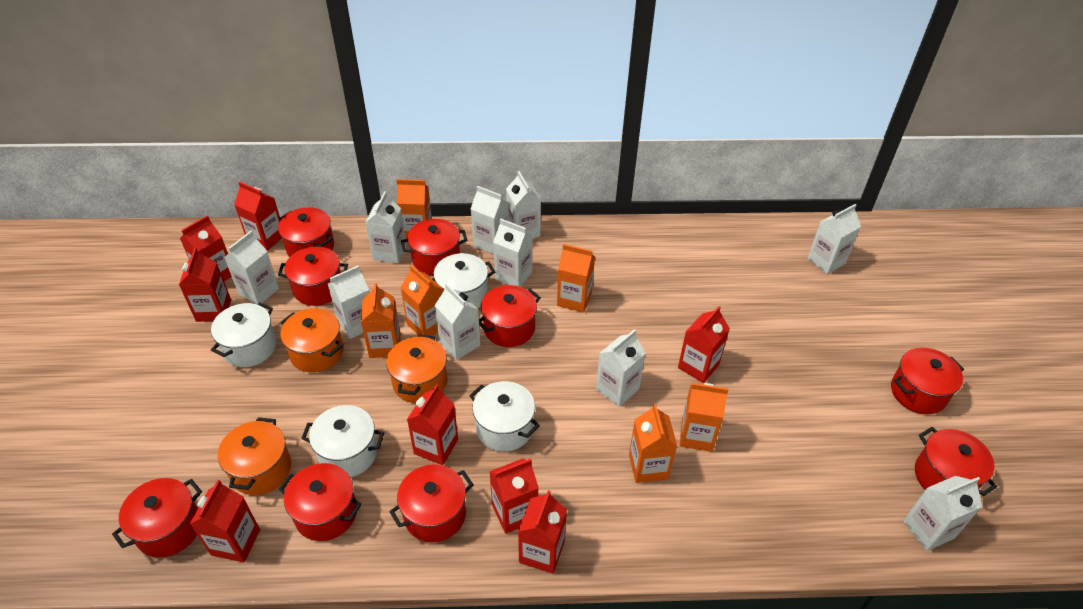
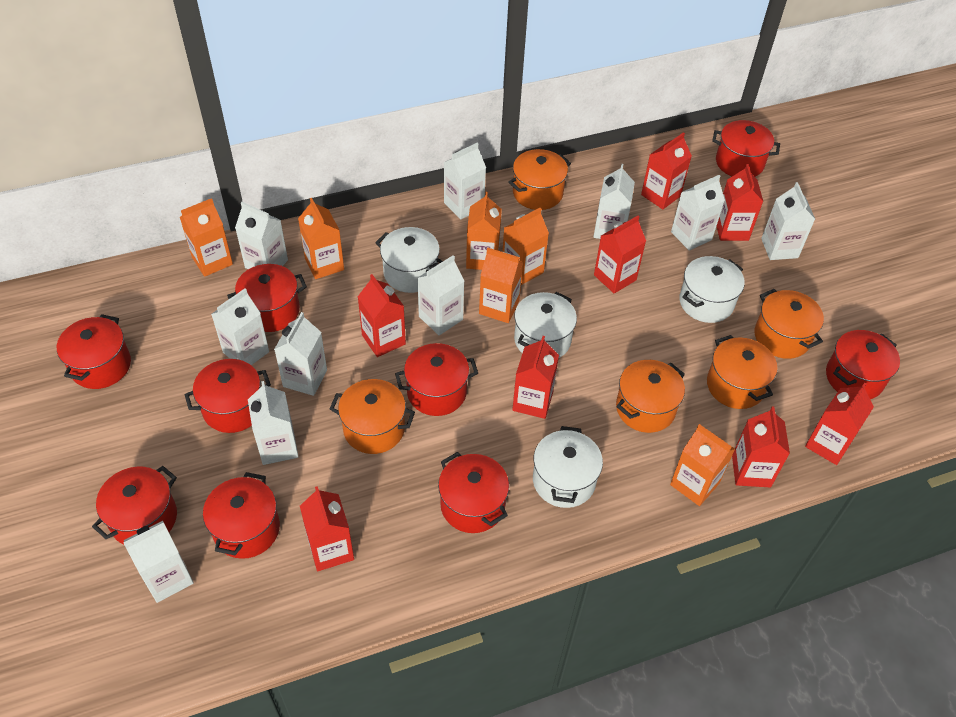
orange pot: 3 -> 5

